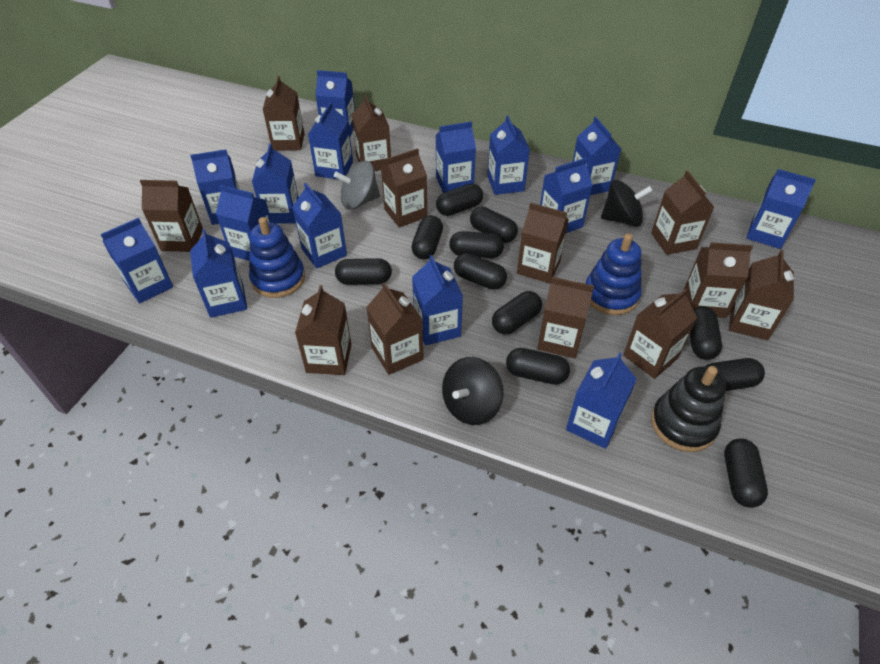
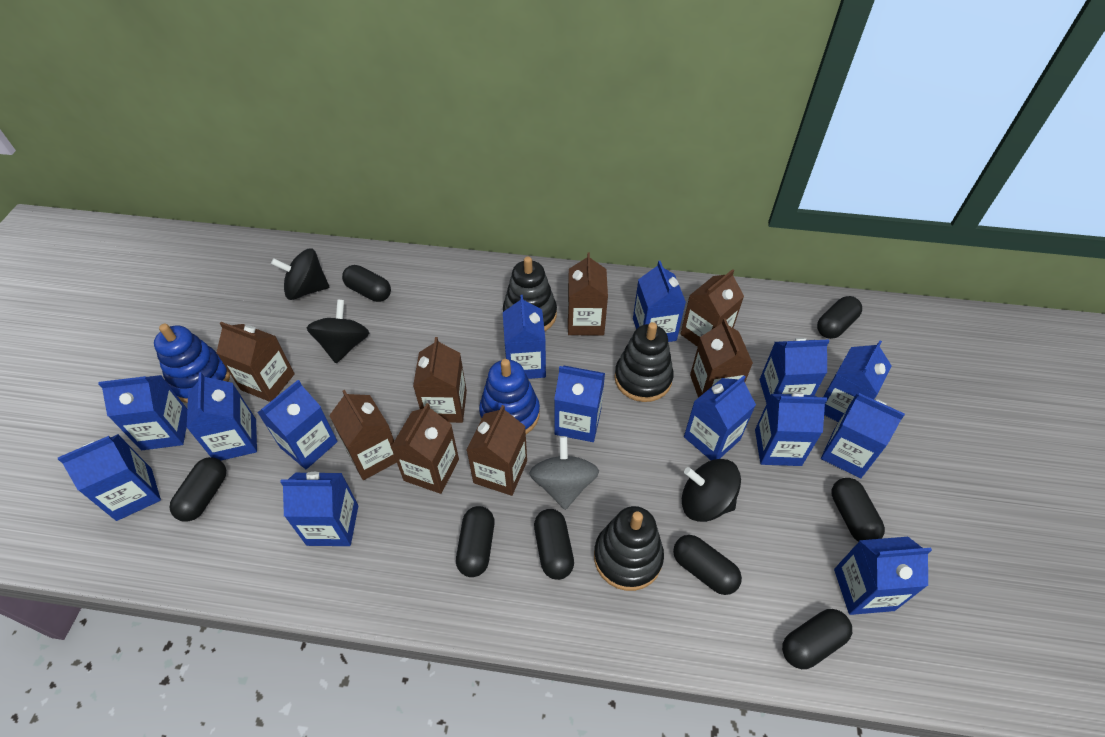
black capsule: 11 -> 8
black spinning top: 2 -> 3
black stacking toy: 1 -> 3
blue carton: 15 -> 14
brown carton: 12 -> 8

